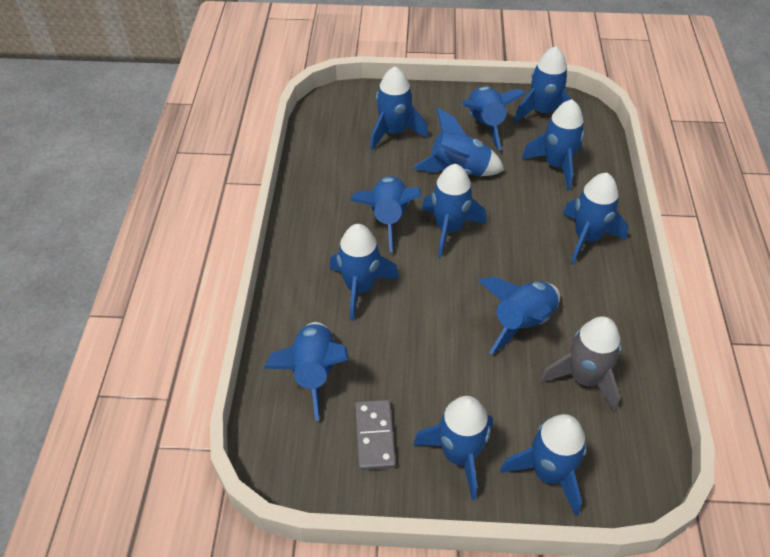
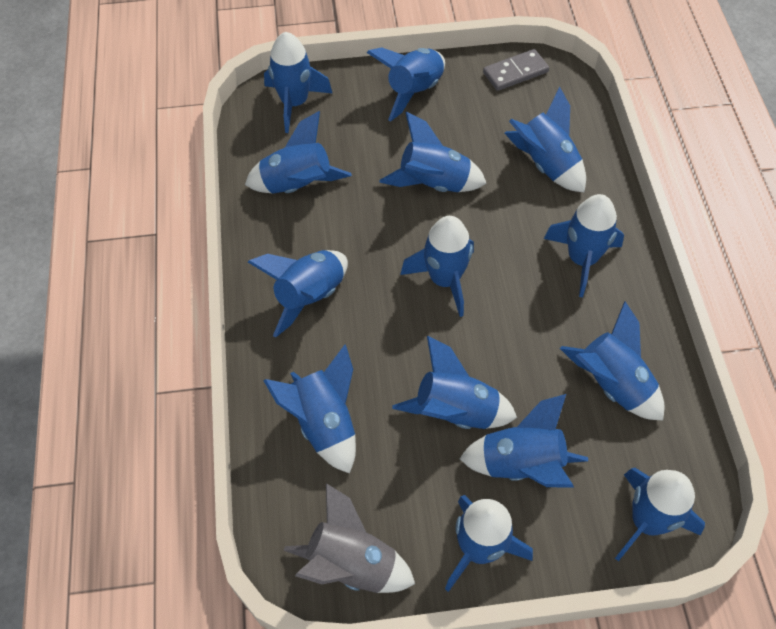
blue rocket: 13 -> 14

